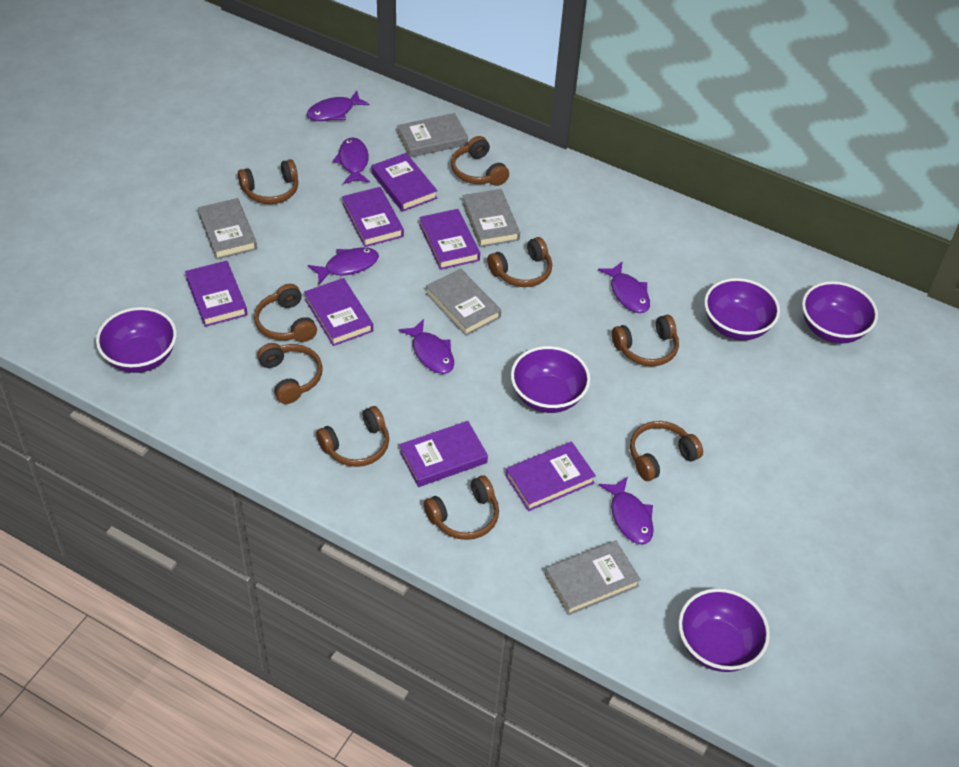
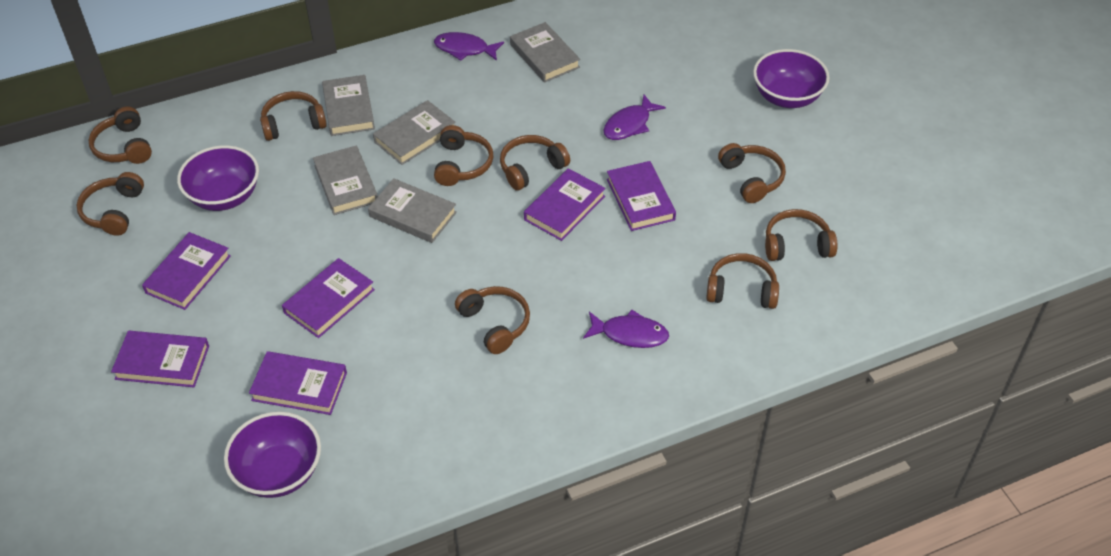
purple book: 7 -> 6
purple bowl: 5 -> 3
purple fish: 6 -> 3

